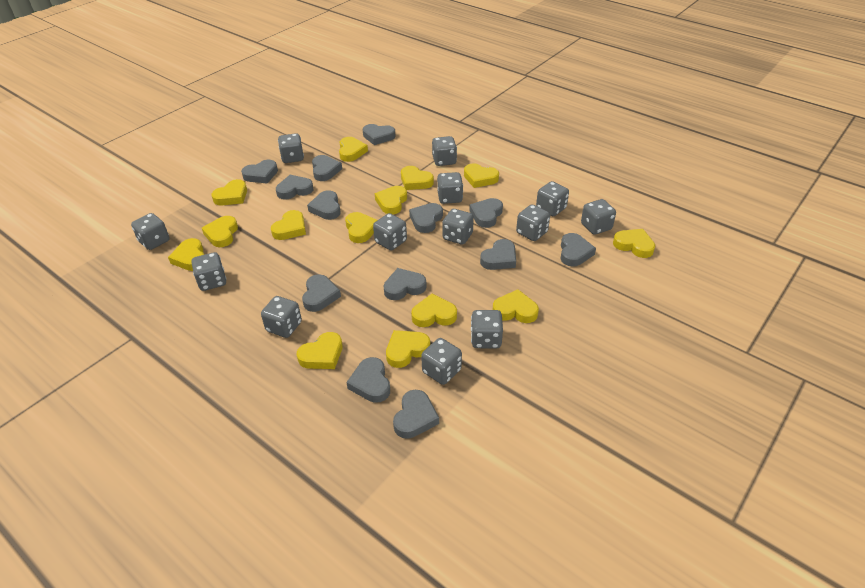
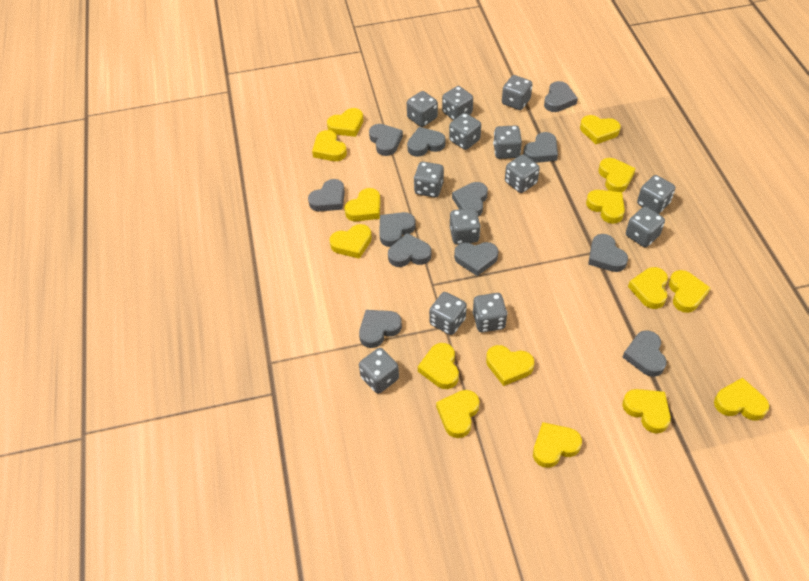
grey heart: 13 -> 12
yellow heart: 14 -> 15

